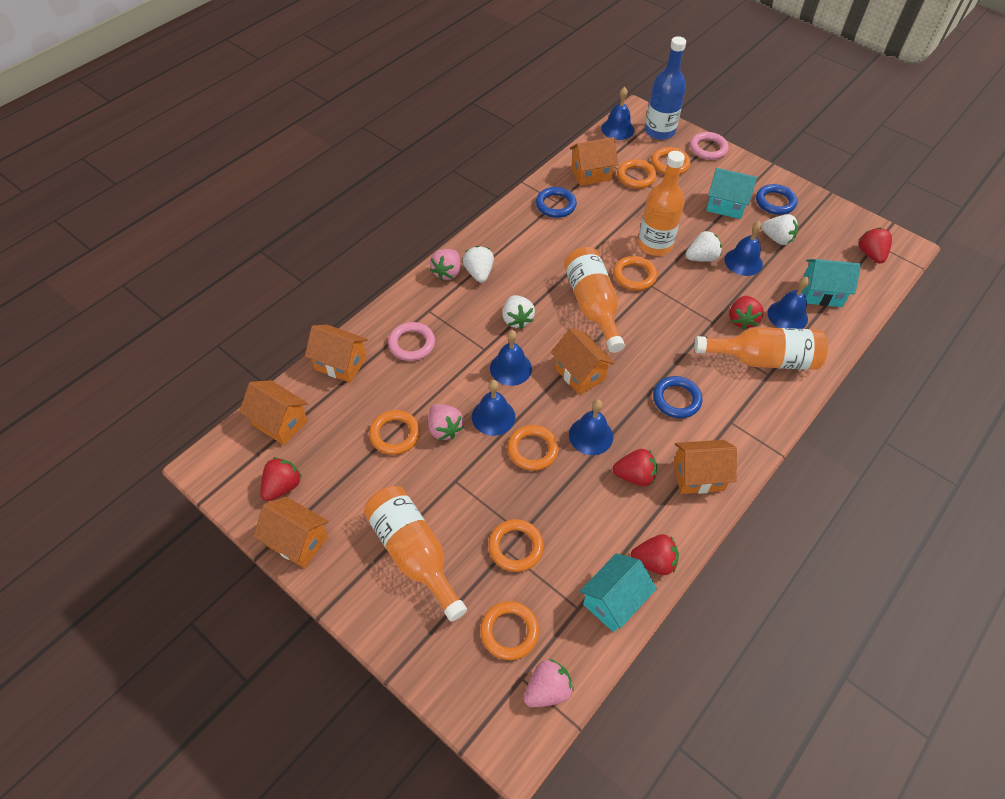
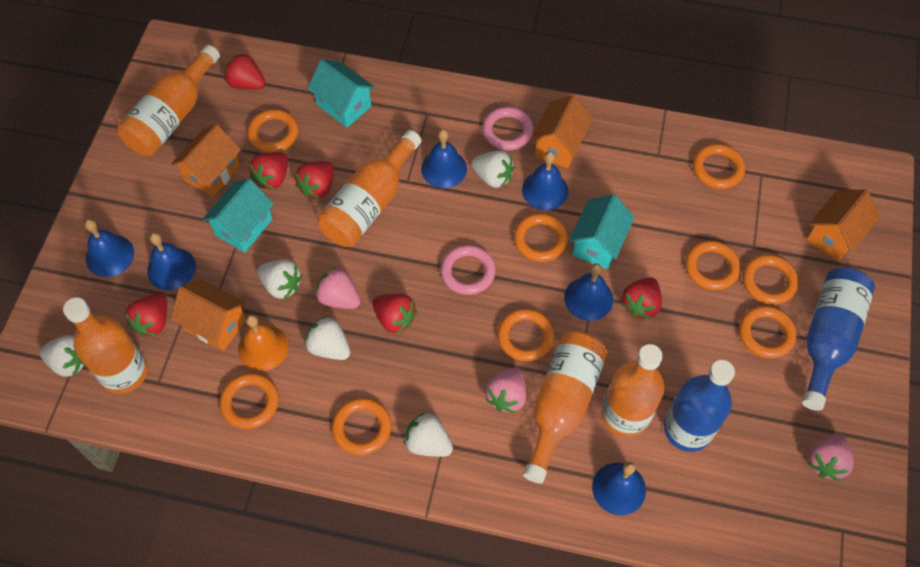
blue bottle: 1 -> 2
blue ring: 3 -> 0
orange bell: 0 -> 1
orange bottle: 4 -> 5
orange house: 6 -> 4
orange ring: 7 -> 9
red strawberry: 5 -> 6
white strawberry: 4 -> 5

